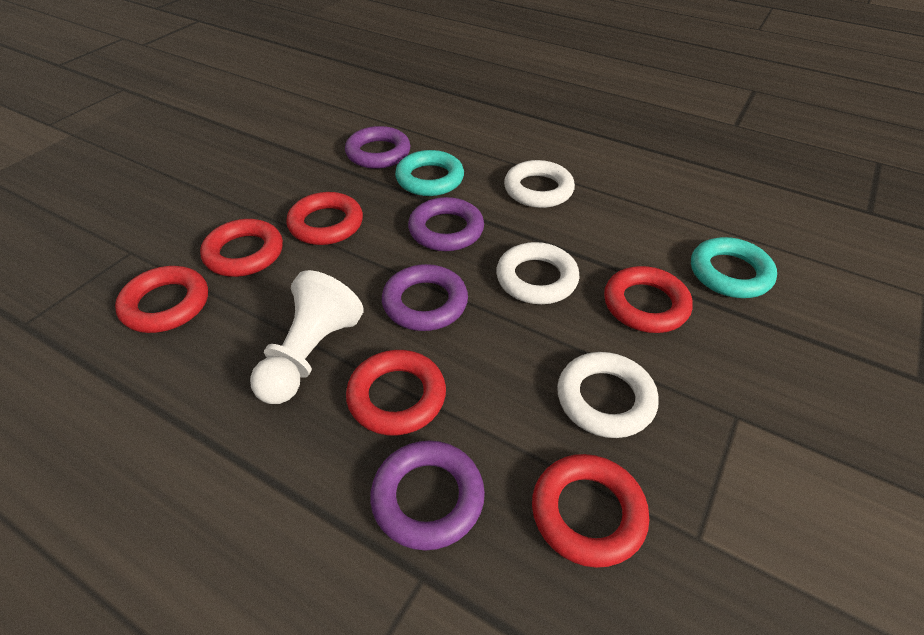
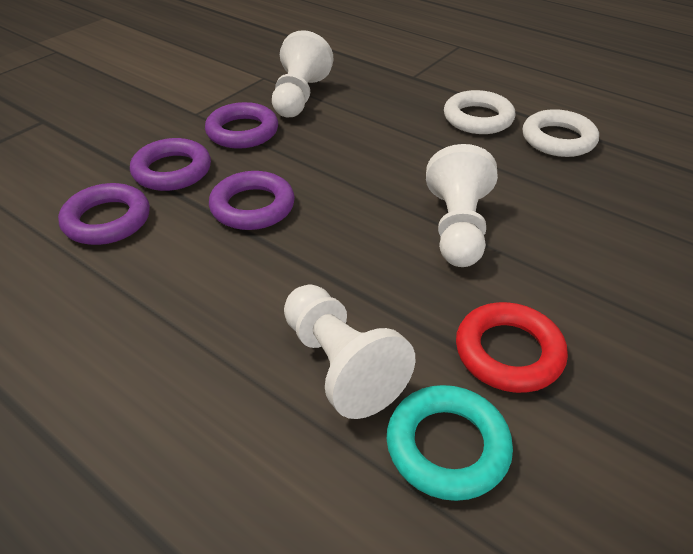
red ring: 6 -> 1
turquoise ring: 2 -> 1
white pawn: 1 -> 3
white ring: 3 -> 2

